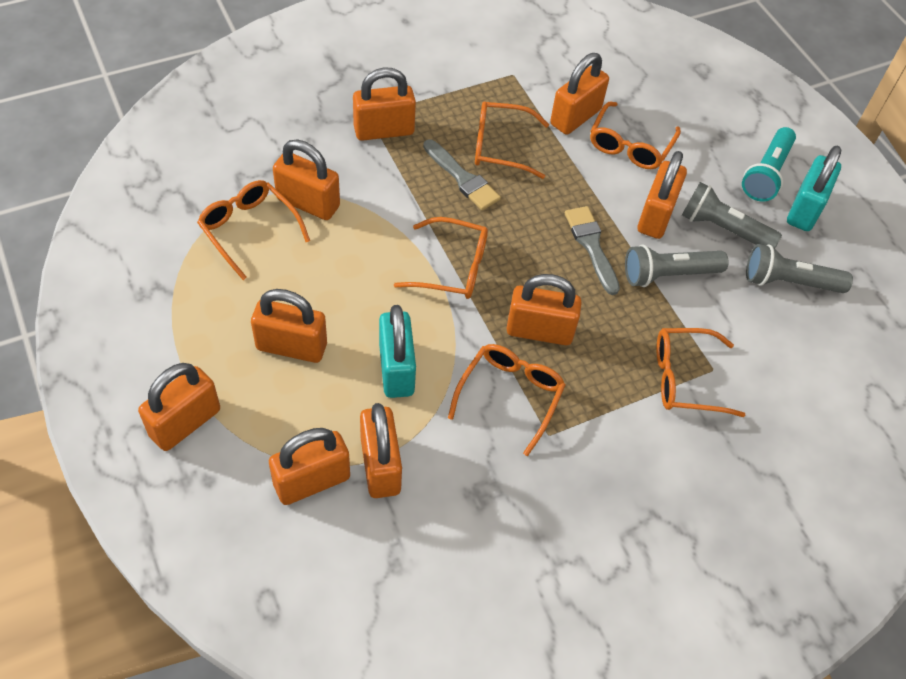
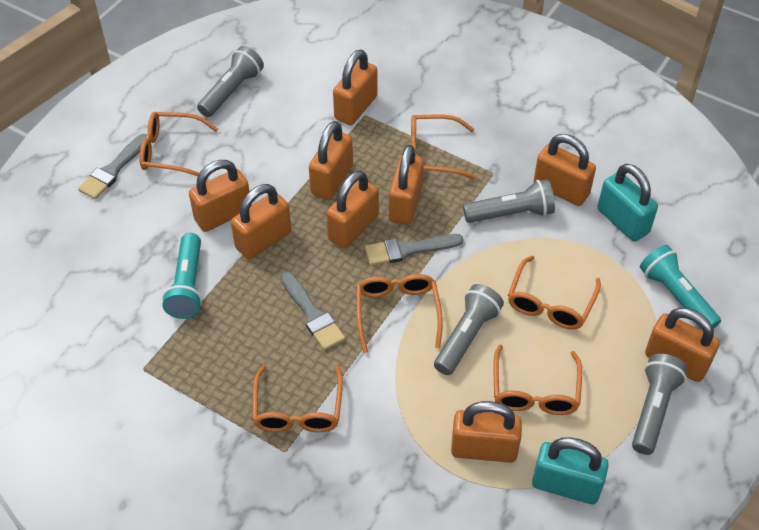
grey brush: 2 -> 3
grey flashlight: 3 -> 4
turquoise flashlight: 1 -> 2

